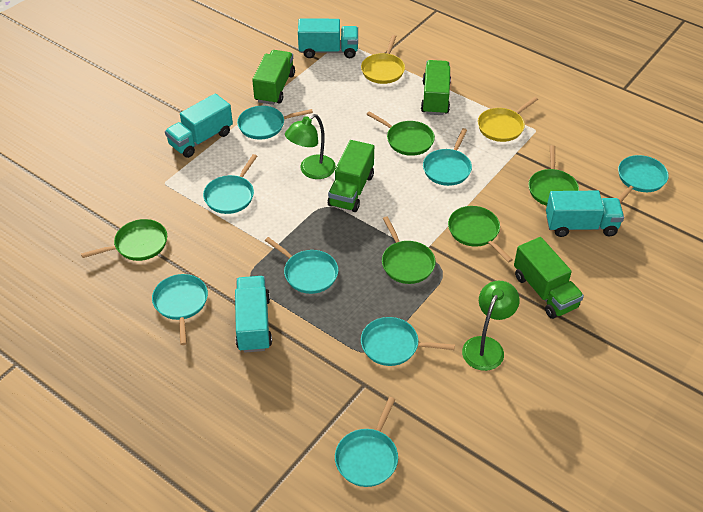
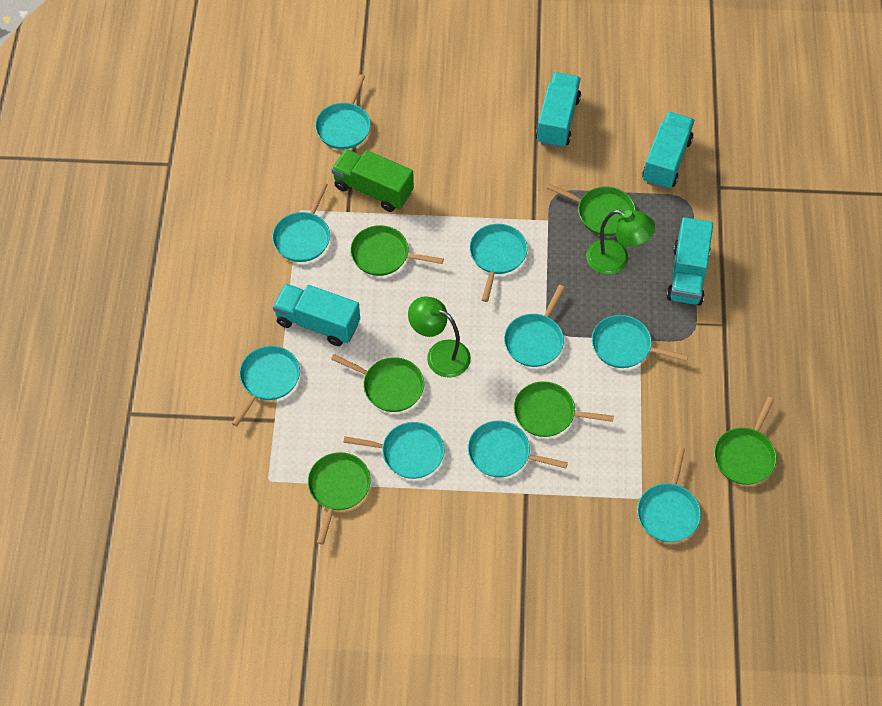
green pan: 5 -> 6
green truck: 4 -> 1
turquoise pan: 8 -> 9
yellow pan: 2 -> 0

